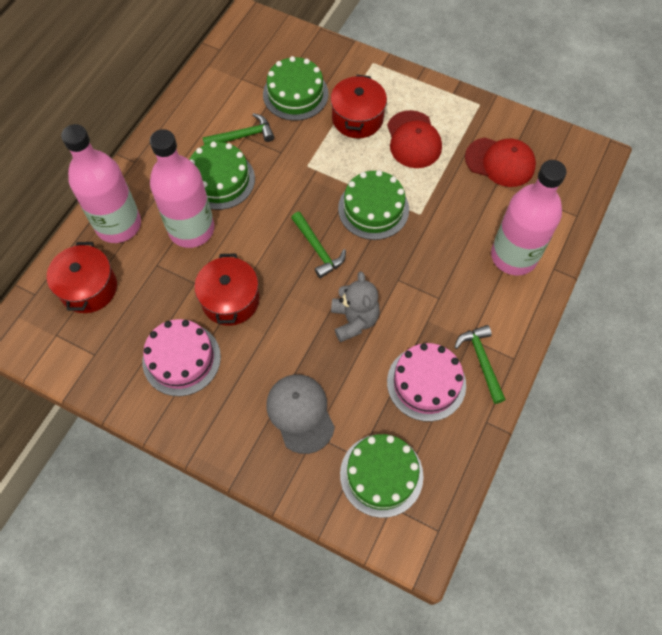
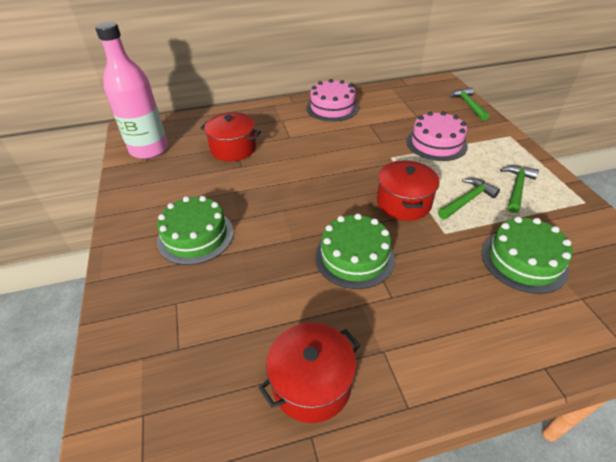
green cake: 4 -> 3
grey cap: 1 -> 0
grey teddy bear: 1 -> 0
pink bottle: 3 -> 1
red cap: 2 -> 0

